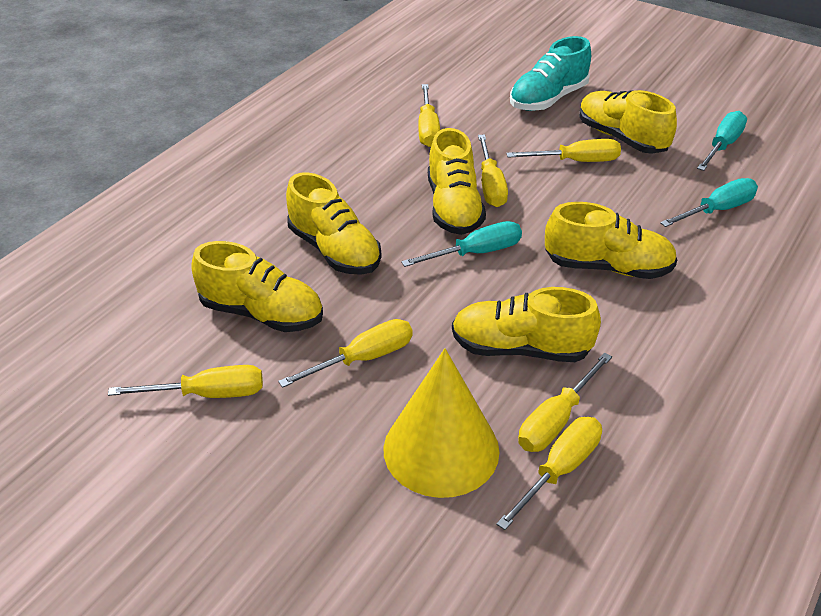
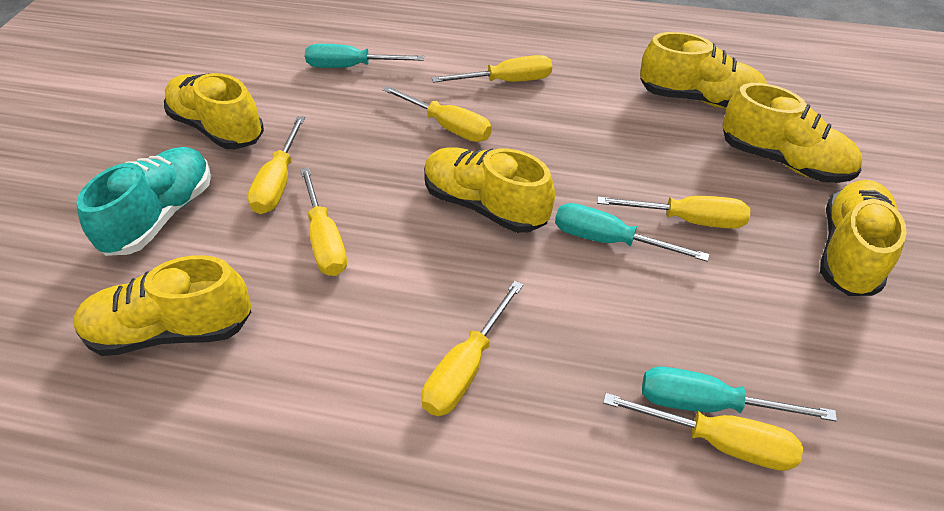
yellow cone: 1 -> 0

